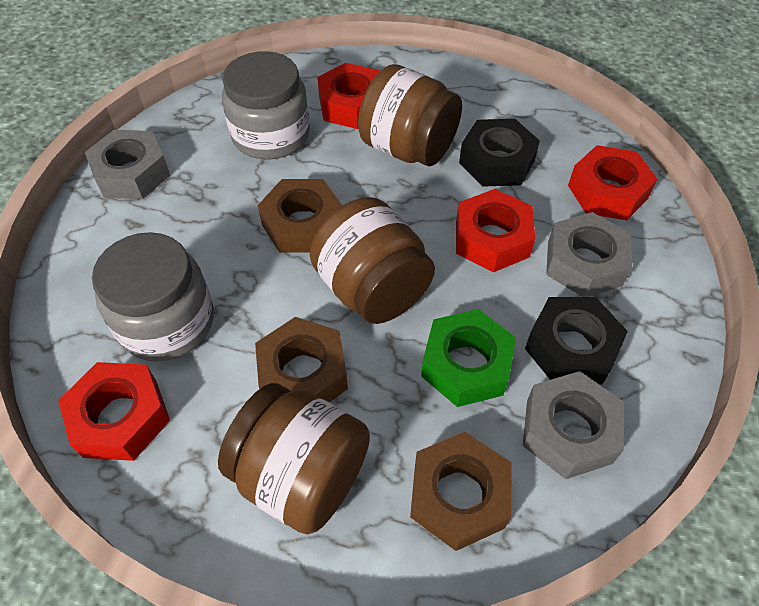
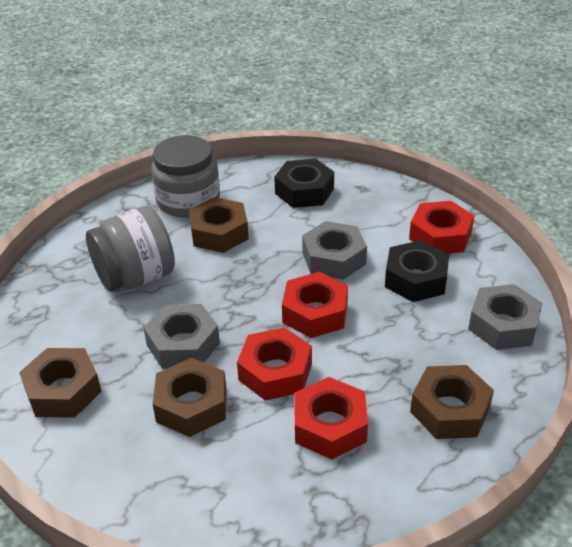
brown jar: 3 -> 0
brown nut: 3 -> 4
green nut: 1 -> 0

